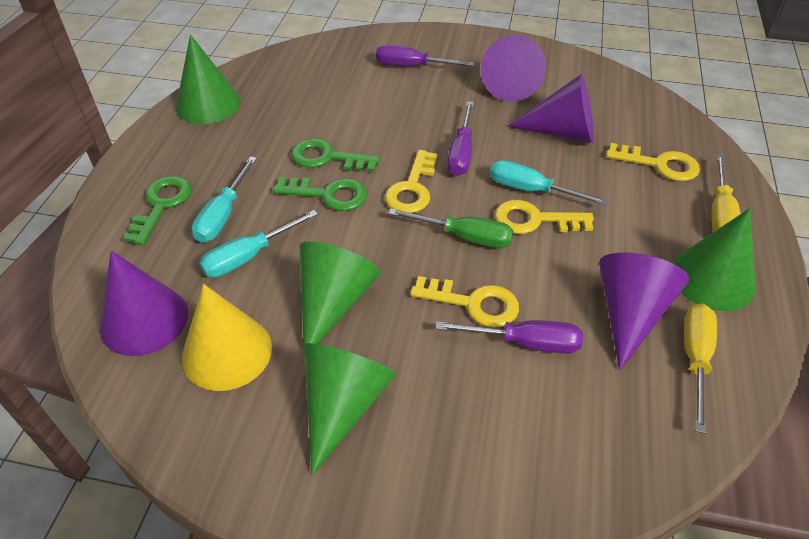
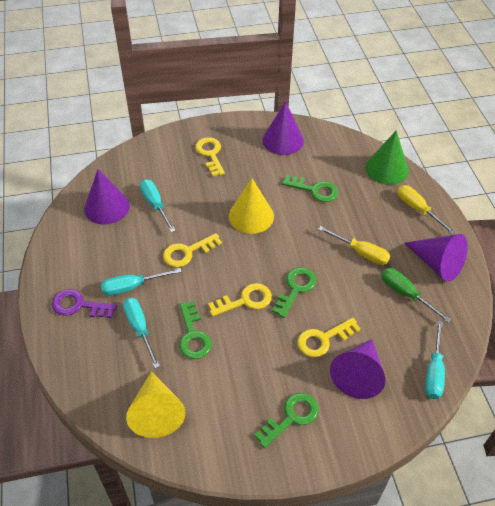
green cone: 4 -> 1
green key: 3 -> 4
purple key: 0 -> 1
purple screwdriver: 3 -> 0
turquoise screwdriver: 3 -> 4
yellow cone: 1 -> 2

